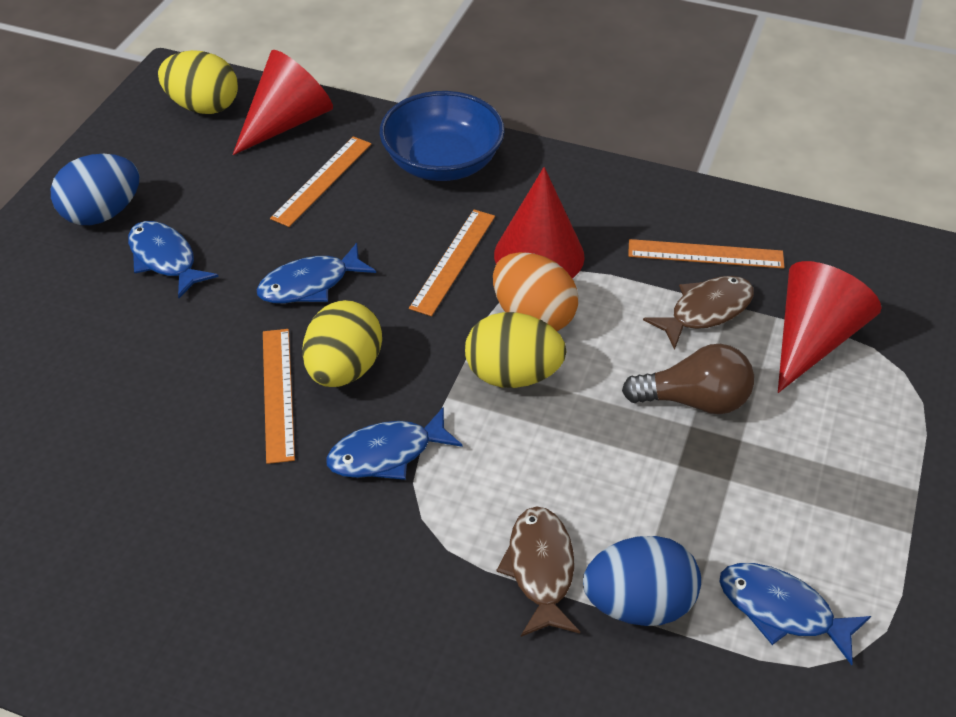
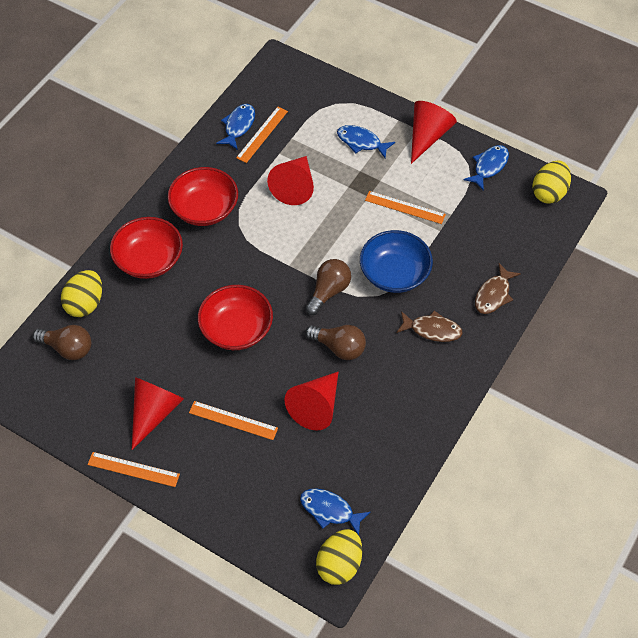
blue egg: 2 -> 0
brown light bulb: 1 -> 3
orange egg: 1 -> 0
red bowl: 0 -> 3
red cone: 3 -> 4

